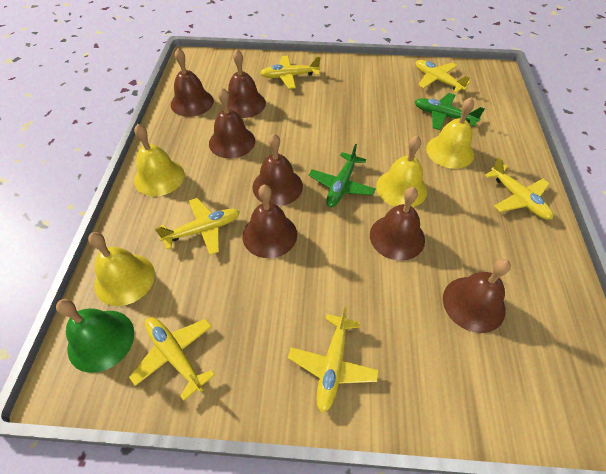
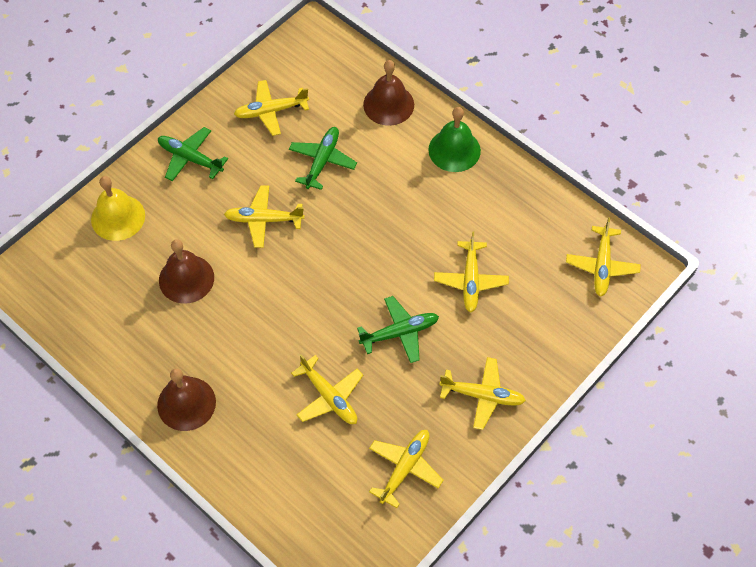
brown bell: 7 -> 3
green plane: 2 -> 3
yellow bell: 4 -> 1
yellow plane: 6 -> 7

